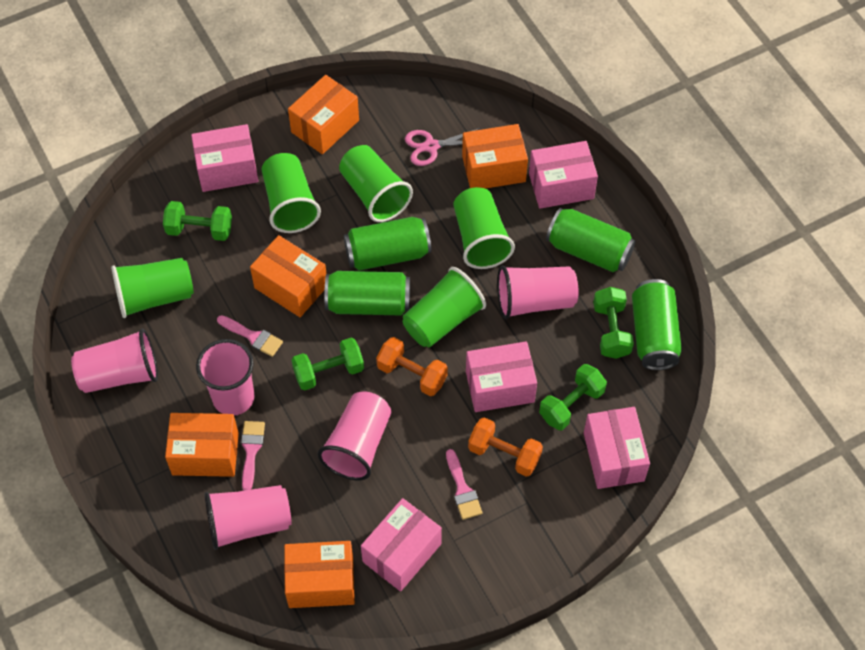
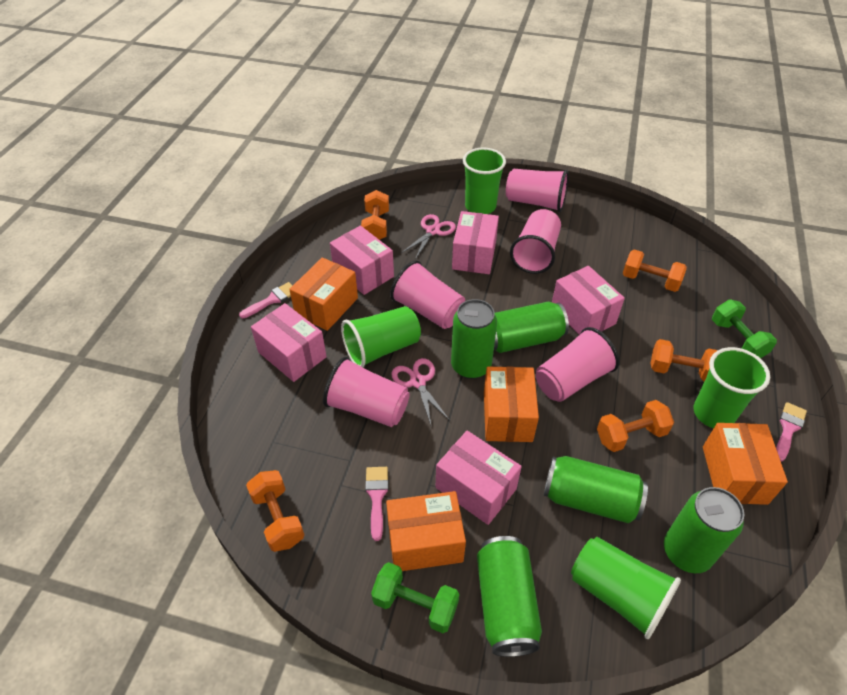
green can: 4 -> 5
green cup: 5 -> 4
green dumbbell: 4 -> 2
orange box: 5 -> 4
orange dumbbell: 2 -> 5
pink scissors: 1 -> 2

